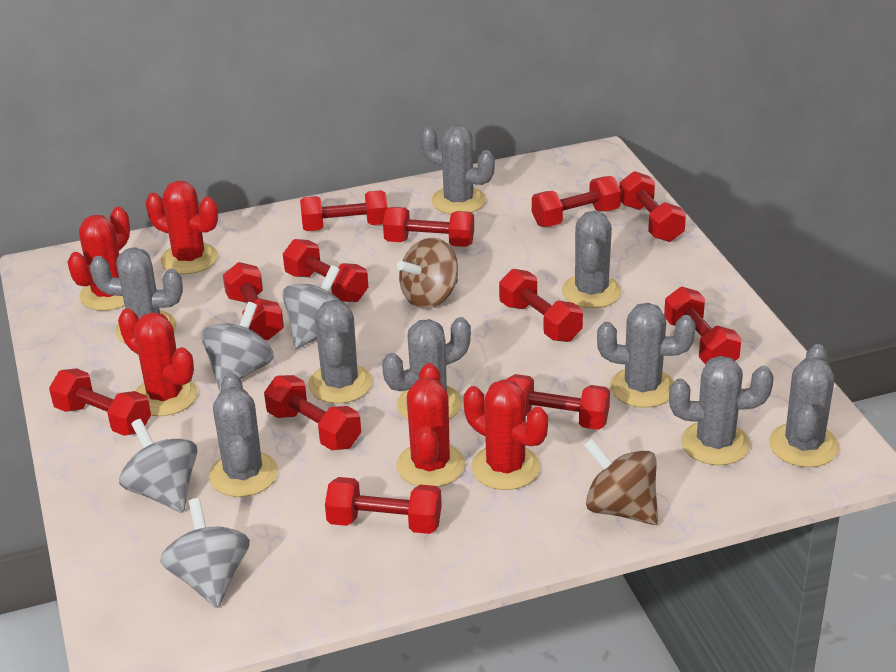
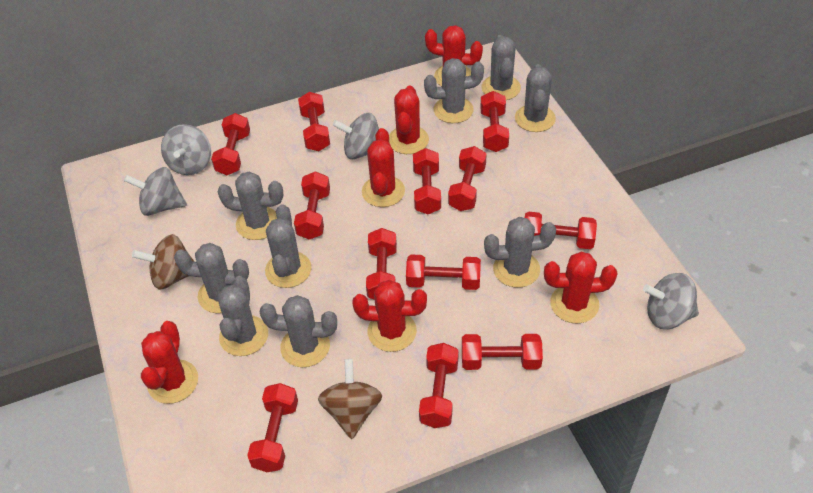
red cactus: 5 -> 6

